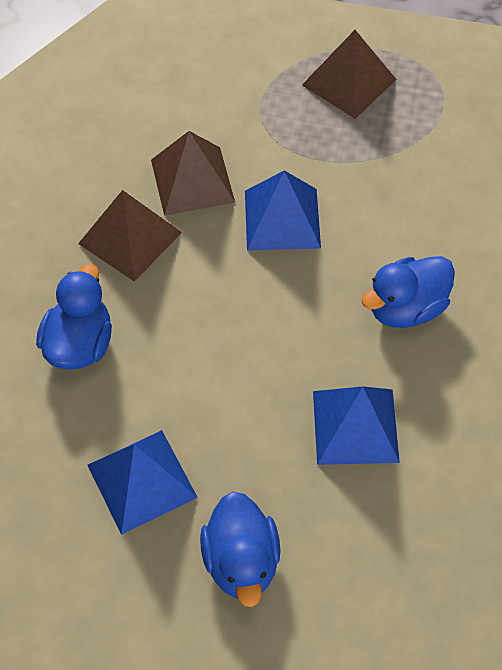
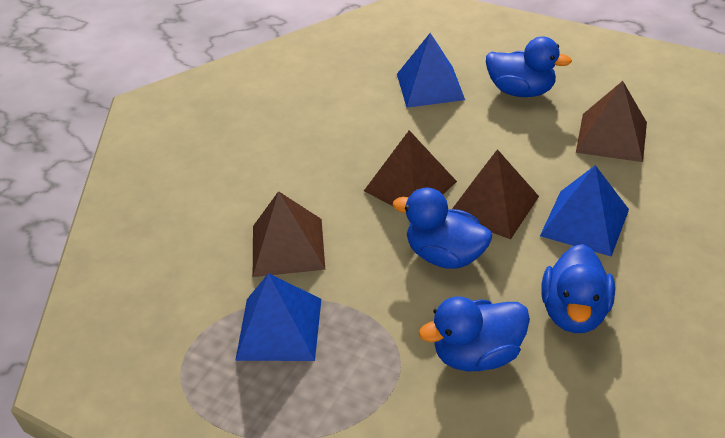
blue duck: 3 -> 4
brown pyramid: 3 -> 4

